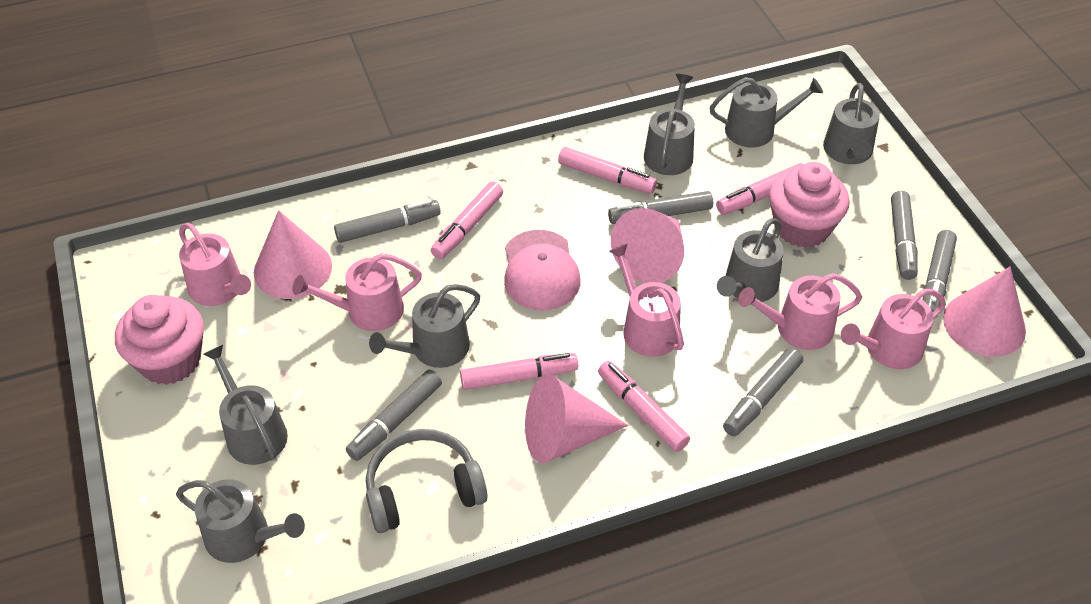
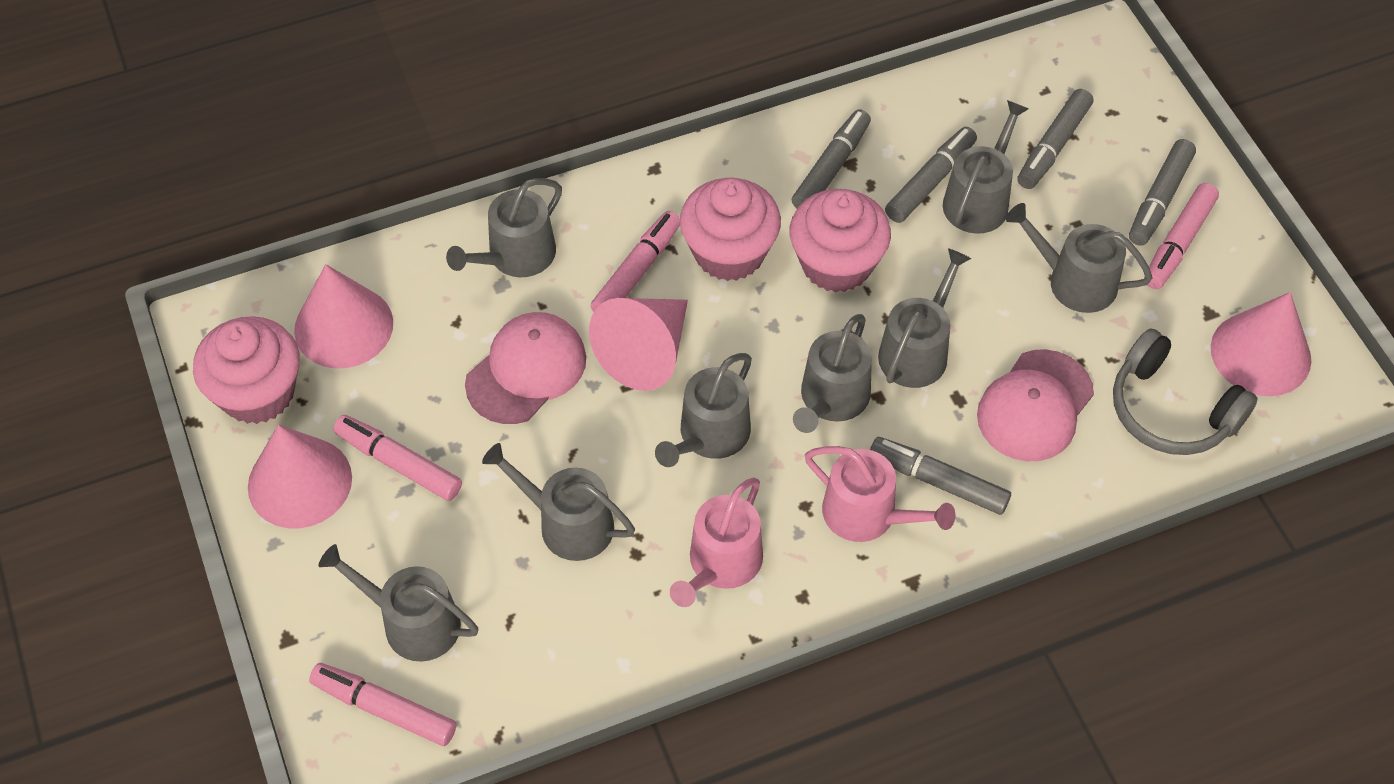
grey marker: 6 -> 5
grey watering can: 7 -> 8
pink cap: 1 -> 2
pink cupcake: 2 -> 3
pink marker: 5 -> 4
pink watering can: 5 -> 2

